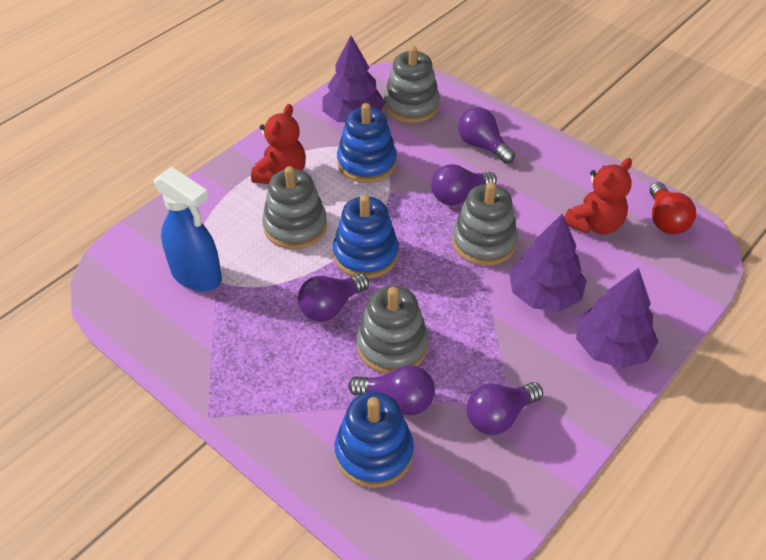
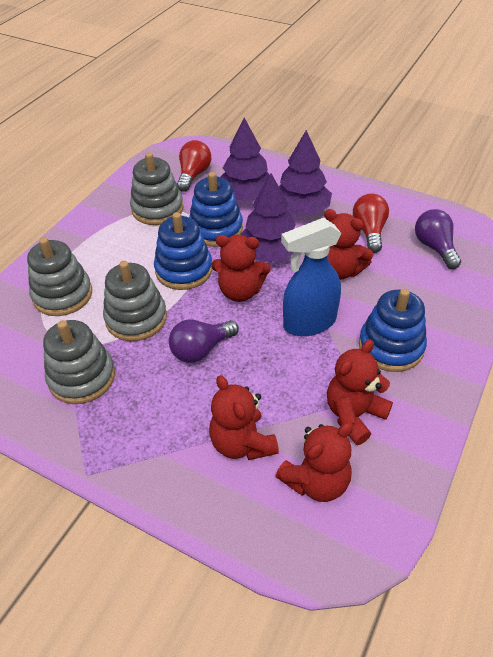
purple light bulb: 5 -> 2
red light bulb: 1 -> 2
red teddy bear: 2 -> 5

